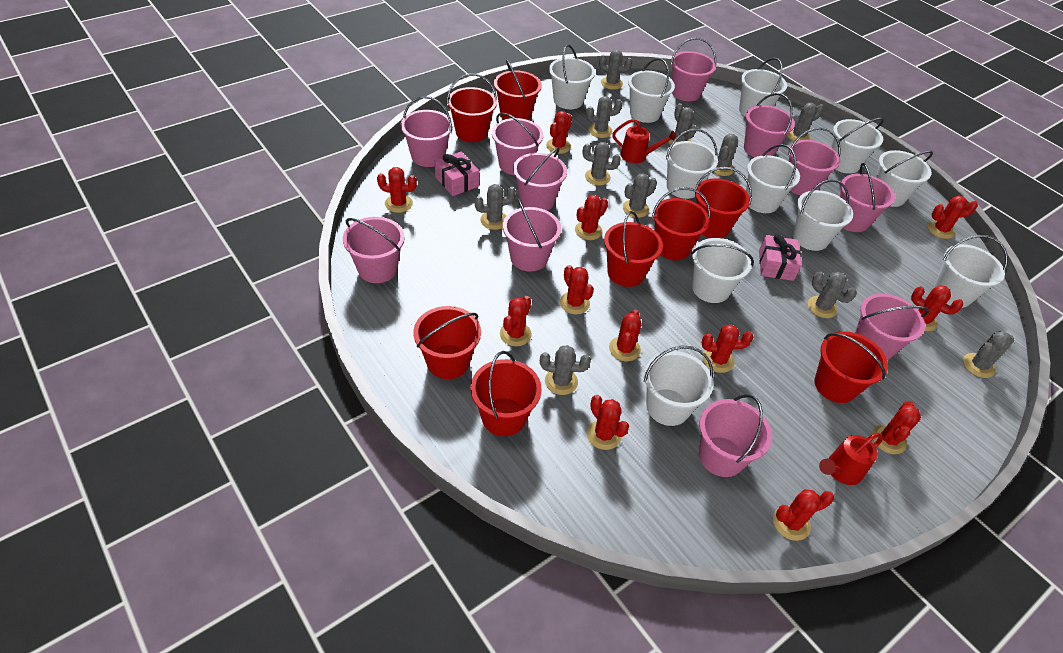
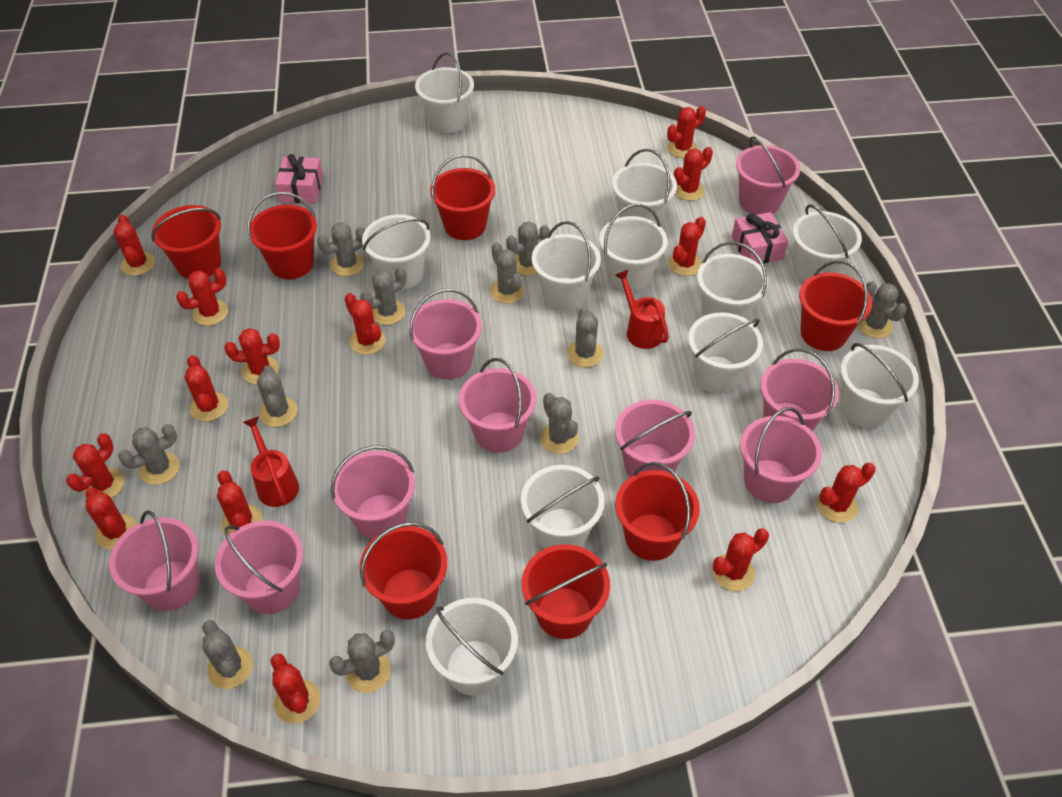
pink bucket: 11 -> 9
red bucket: 8 -> 7
red cactus: 12 -> 14

